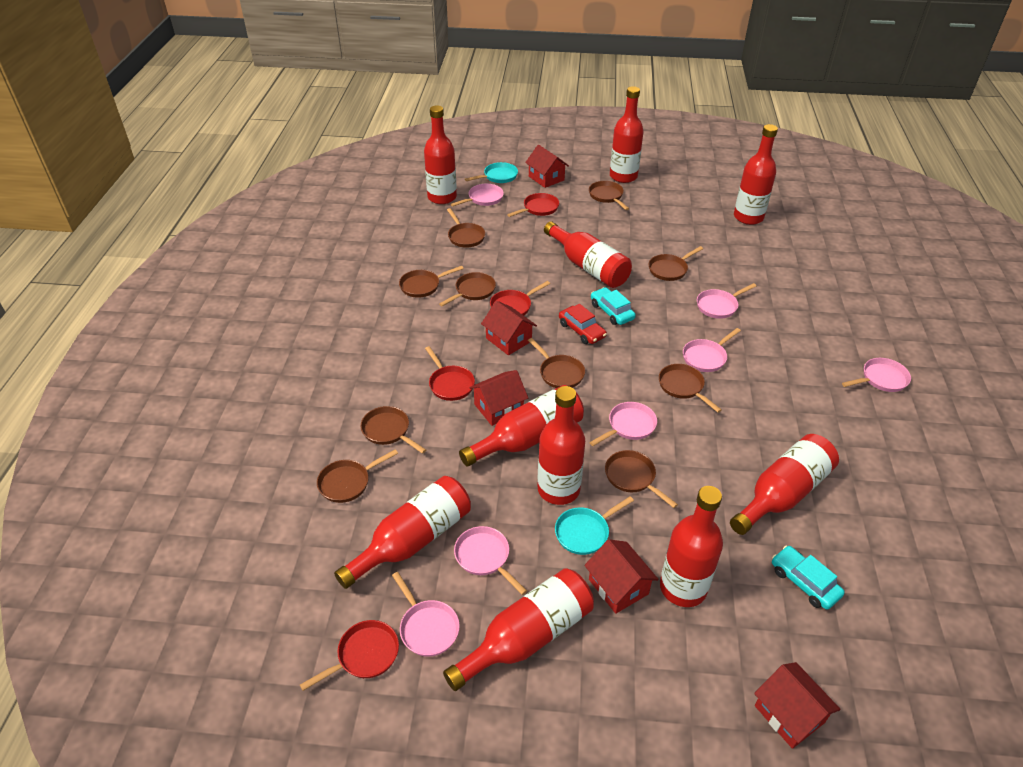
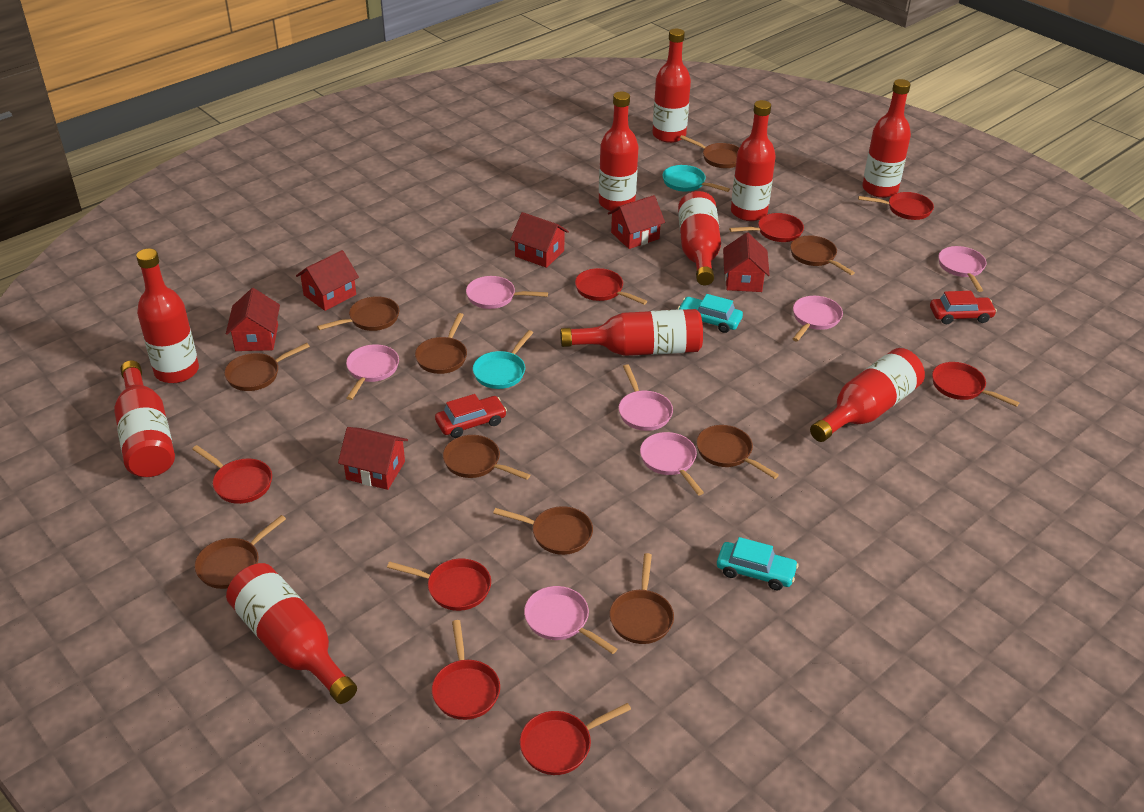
red car: 1 -> 2
red house: 5 -> 6
red pan: 4 -> 8

